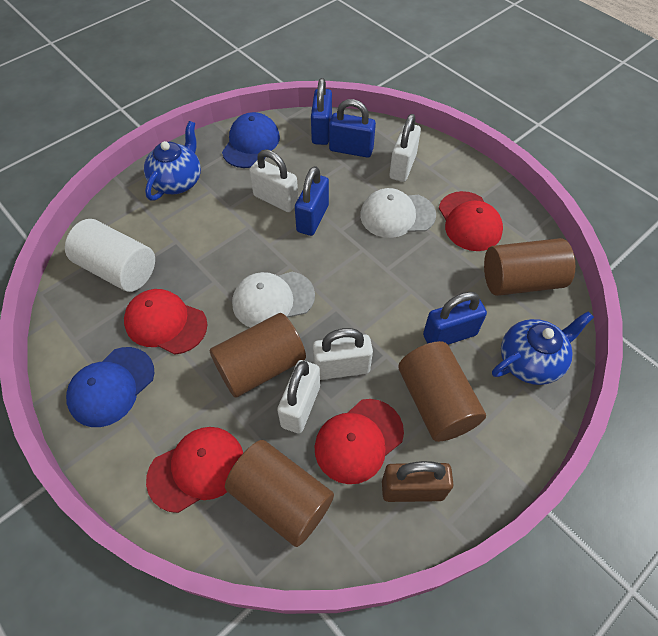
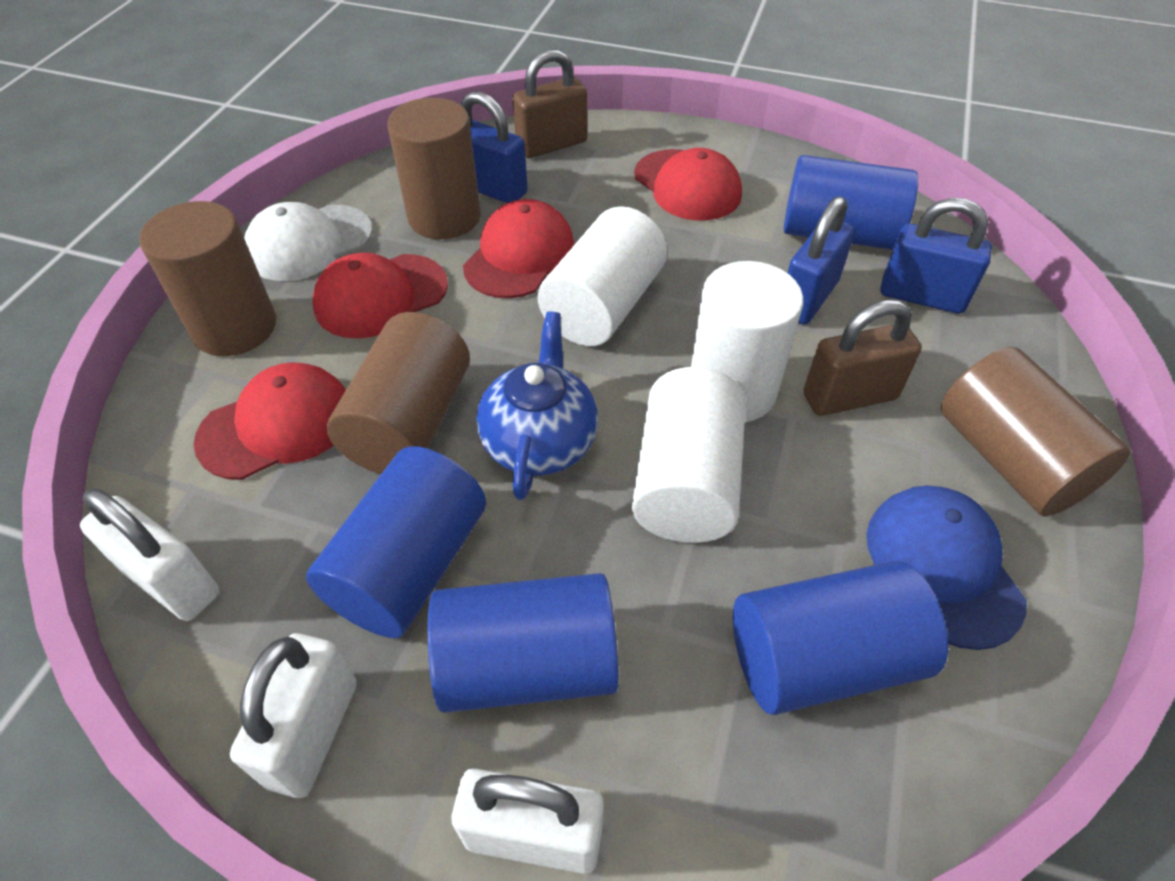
blue cap: 2 -> 1
blue cylinder: 0 -> 4
blue padlock: 4 -> 3
blue teapot: 2 -> 1
brown padlock: 1 -> 2
white cap: 2 -> 1
white cylinder: 1 -> 3
white padlock: 4 -> 3

